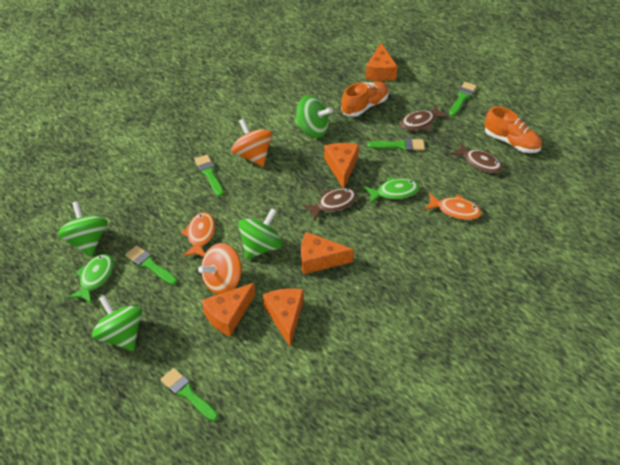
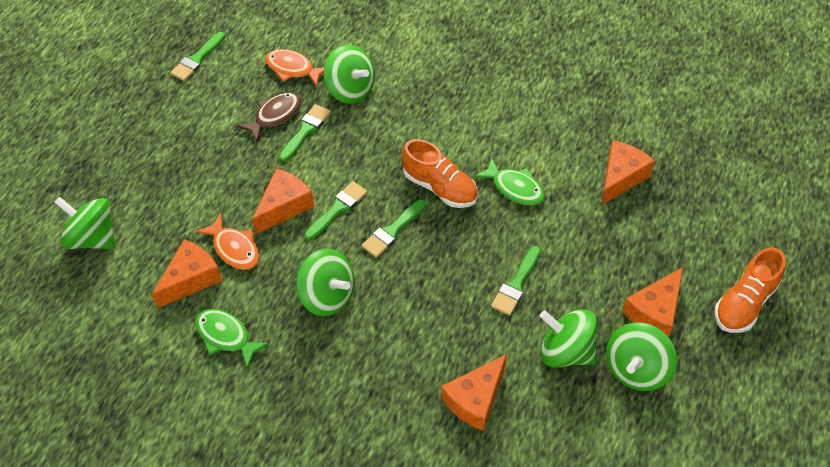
brown fish: 3 -> 1
green spinning top: 4 -> 5
orange spinning top: 2 -> 0

